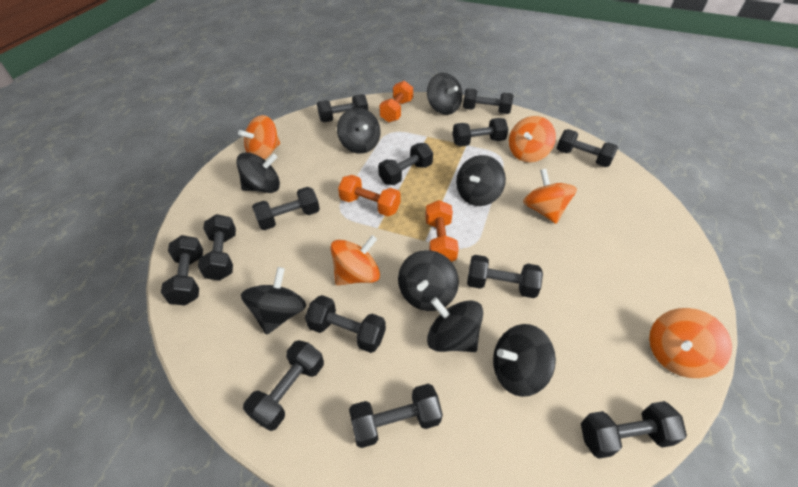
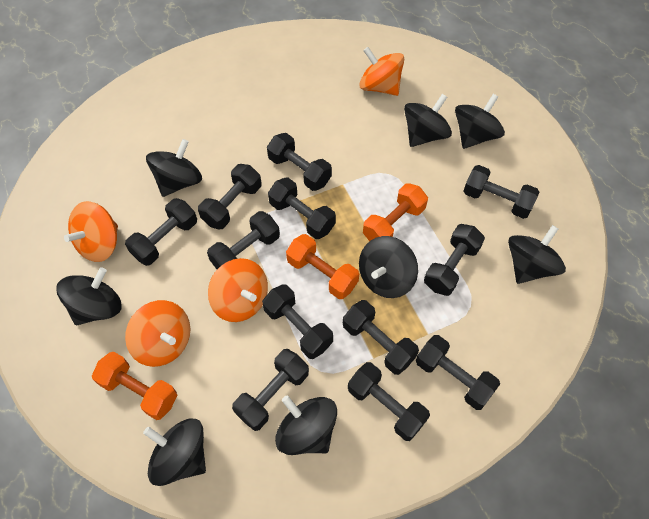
black dumbbell: 13 -> 12
orange spinning top: 5 -> 4

